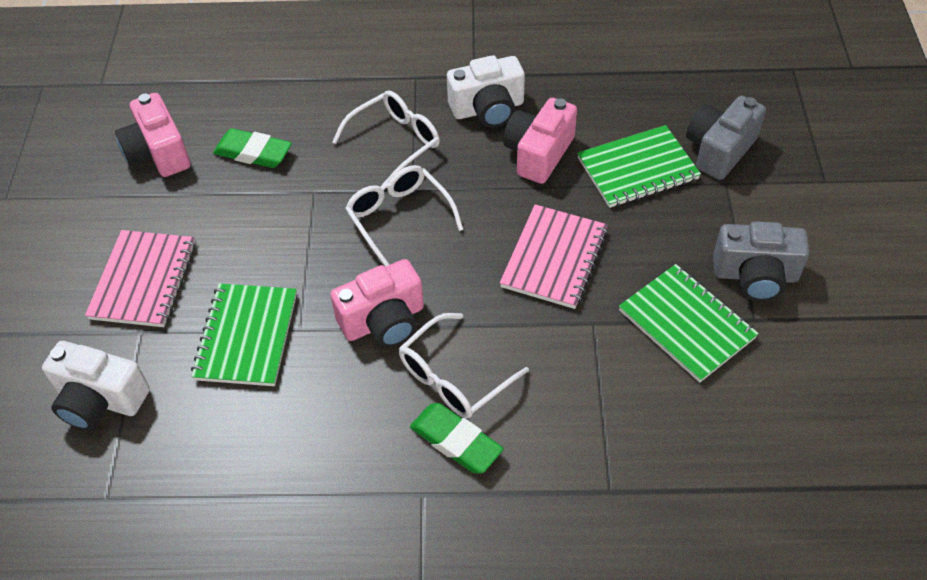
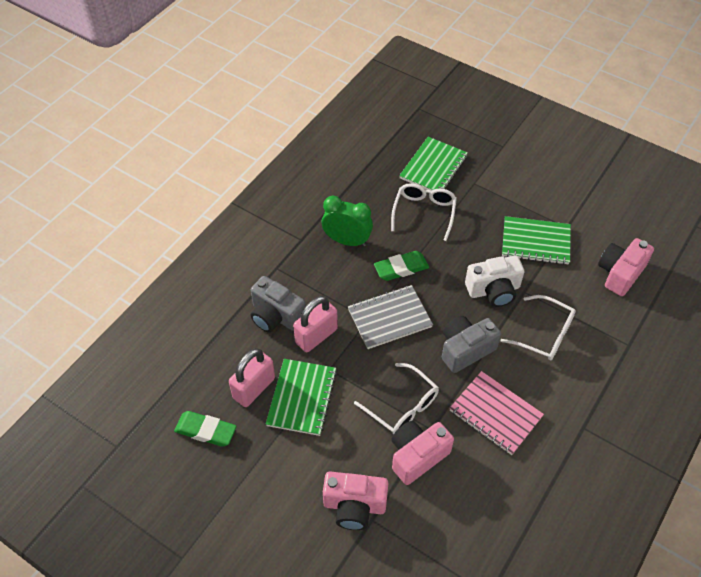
green clock: 0 -> 1
grey notebook: 0 -> 1
pink notebook: 2 -> 1
pink padlock: 0 -> 2
white camera: 2 -> 1

